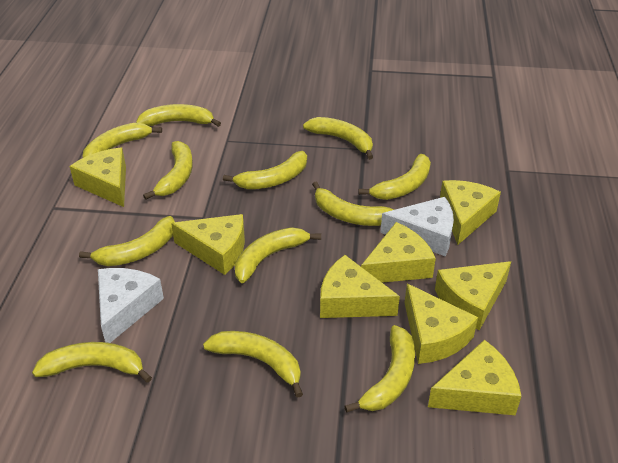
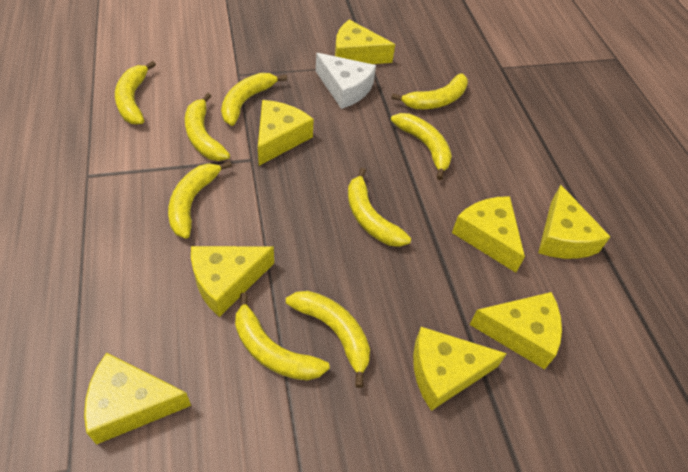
white cheese: 2 -> 1
yellow banana: 12 -> 9

